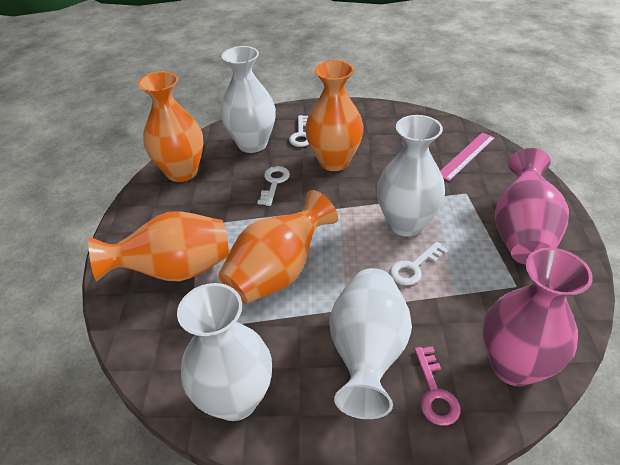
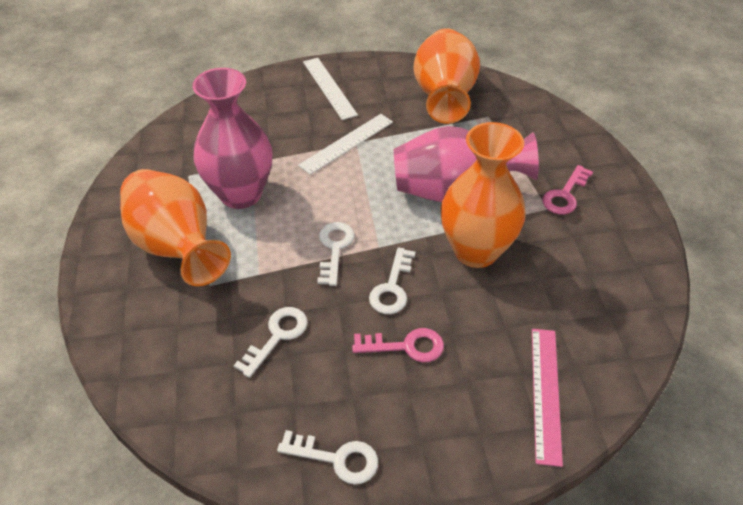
orange vase: 4 -> 3
pink key: 1 -> 2
white key: 3 -> 4
white ruler: 0 -> 2
white vase: 4 -> 0

